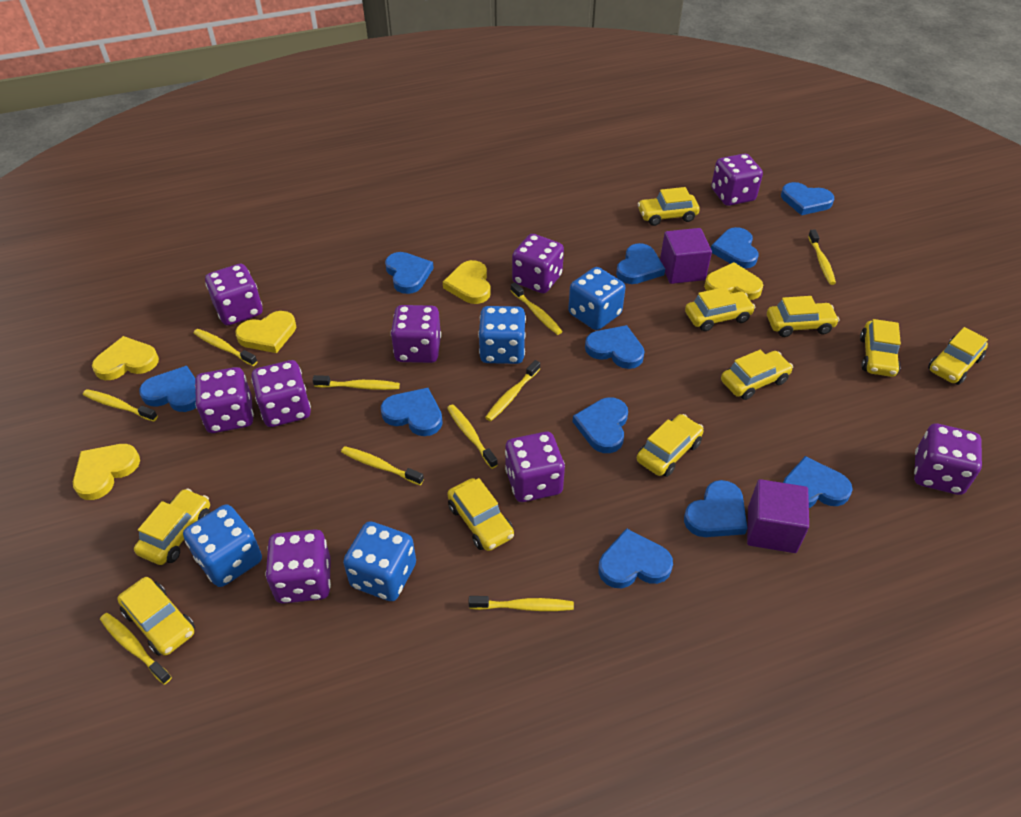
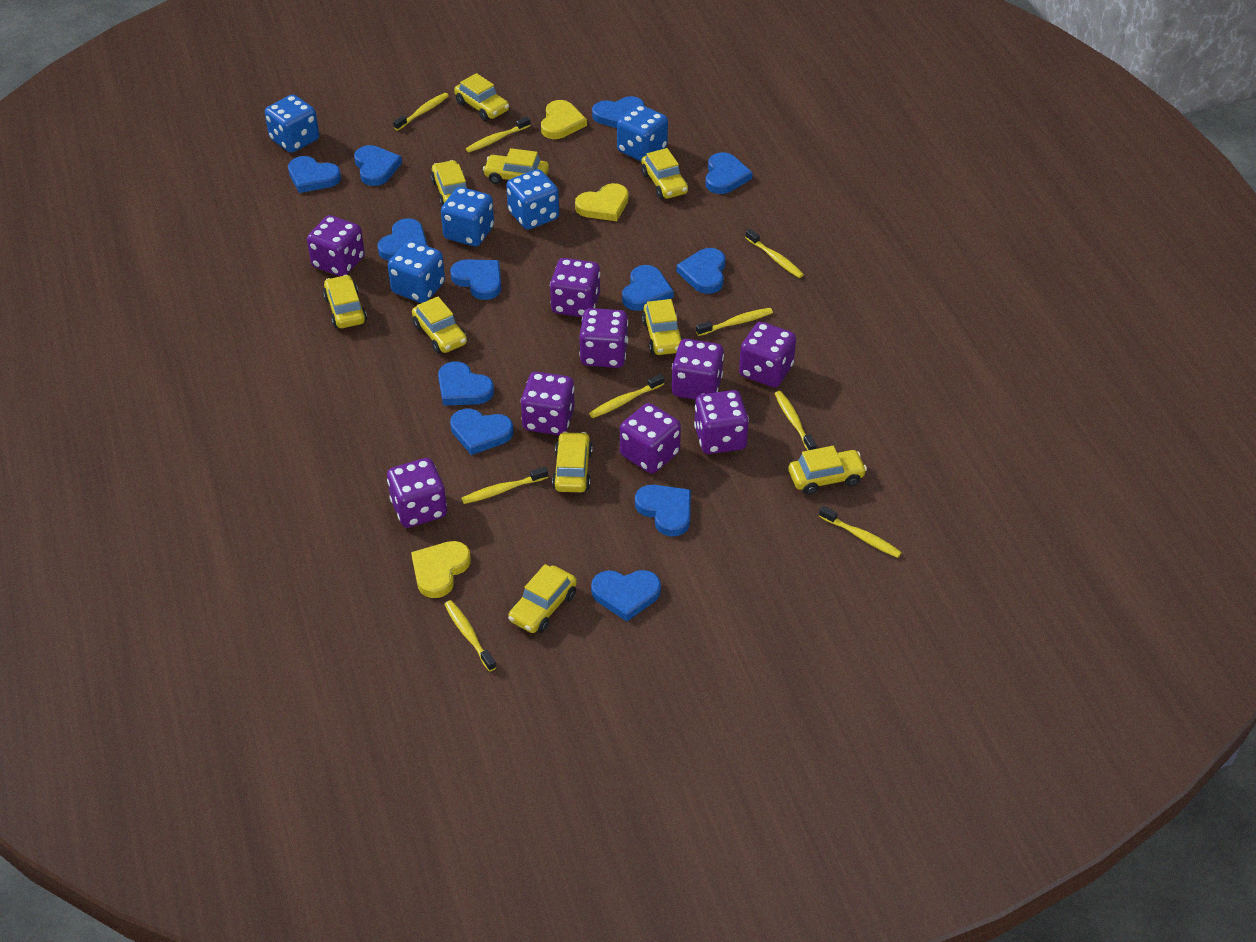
blue dice: 4 -> 5
blue heart: 11 -> 12
purple cube: 2 -> 0
yellow heart: 5 -> 3
yellow toothbrush: 10 -> 9

